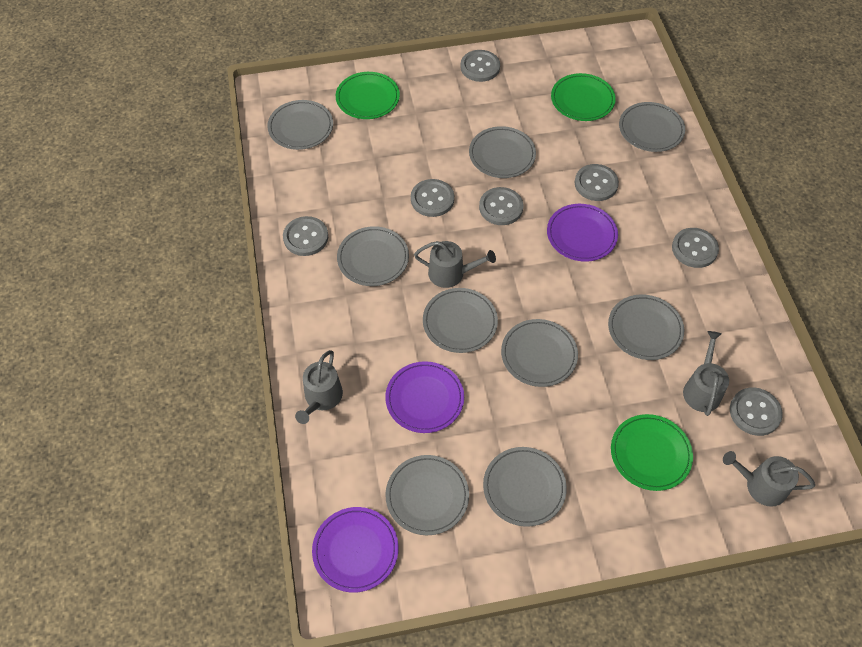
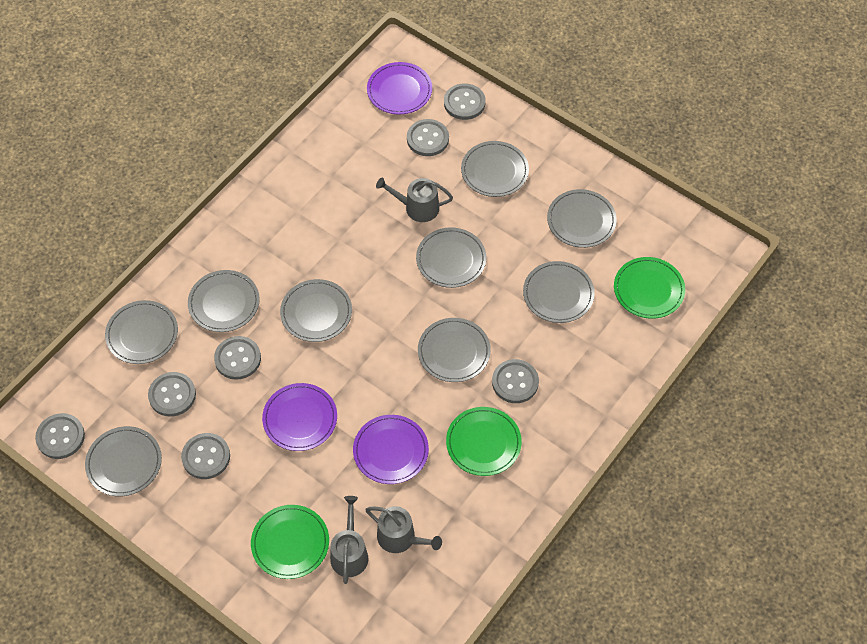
grey watering can: 4 -> 3

